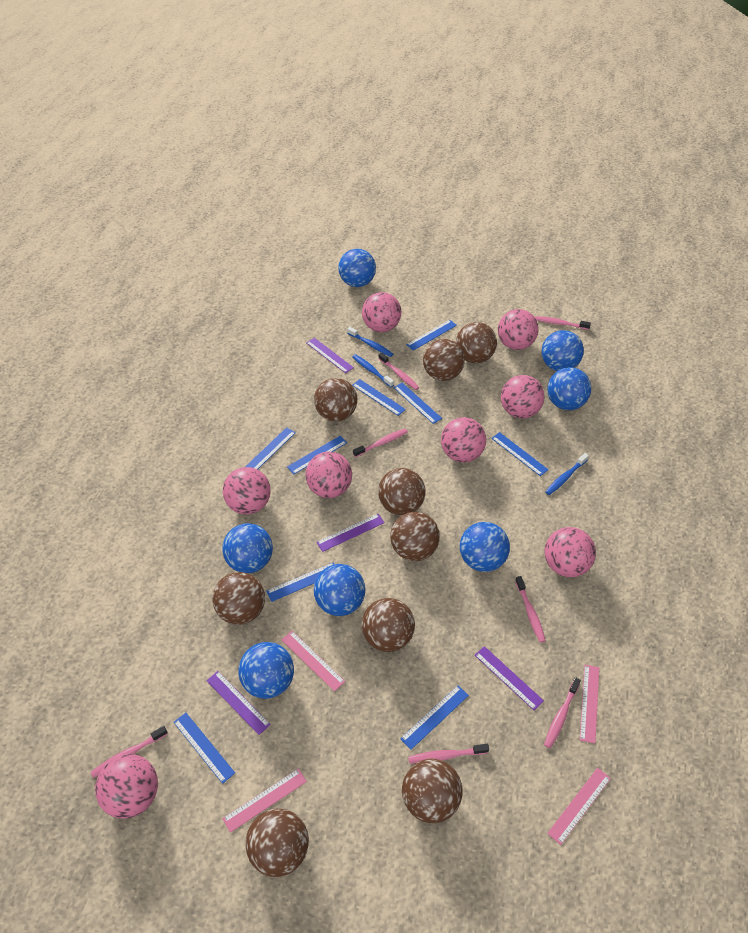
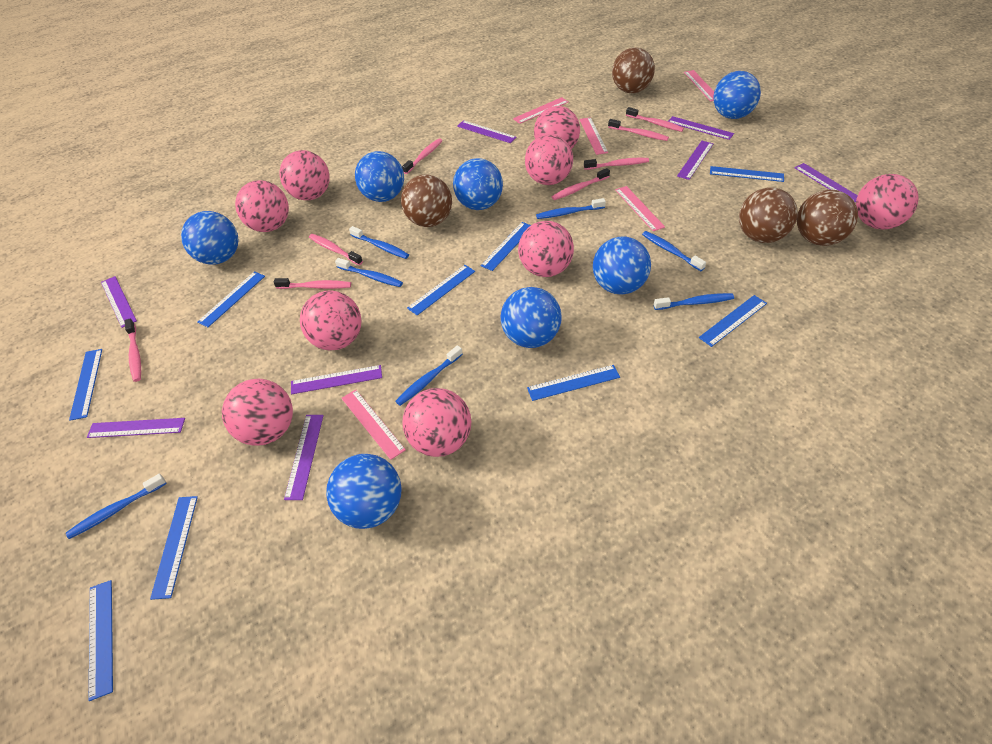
blue toothbrush: 3 -> 7
brown ball: 9 -> 4
pink ball: 8 -> 9
pink ruler: 4 -> 5
pink toothbrush: 7 -> 8
purple ruler: 4 -> 8

